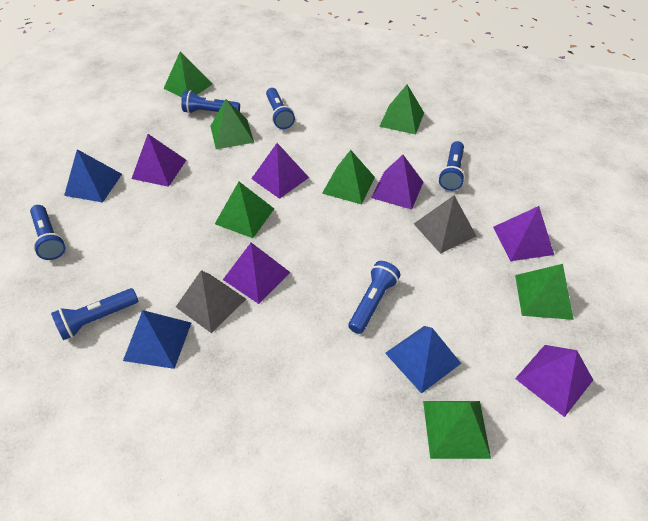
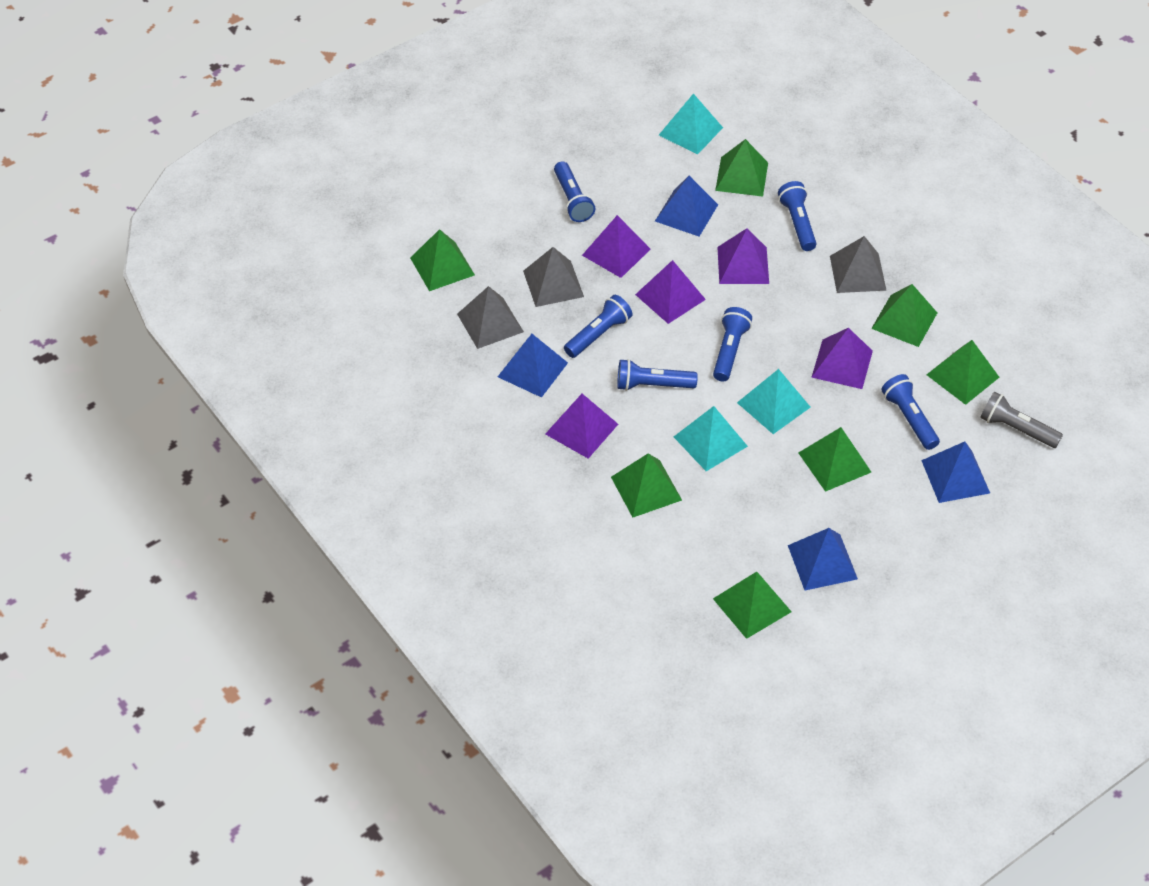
blue pyramid: 3 -> 4
grey flashlight: 0 -> 1
grey pyramid: 2 -> 3
purple pyramid: 6 -> 5
turquoise pyramid: 0 -> 3

